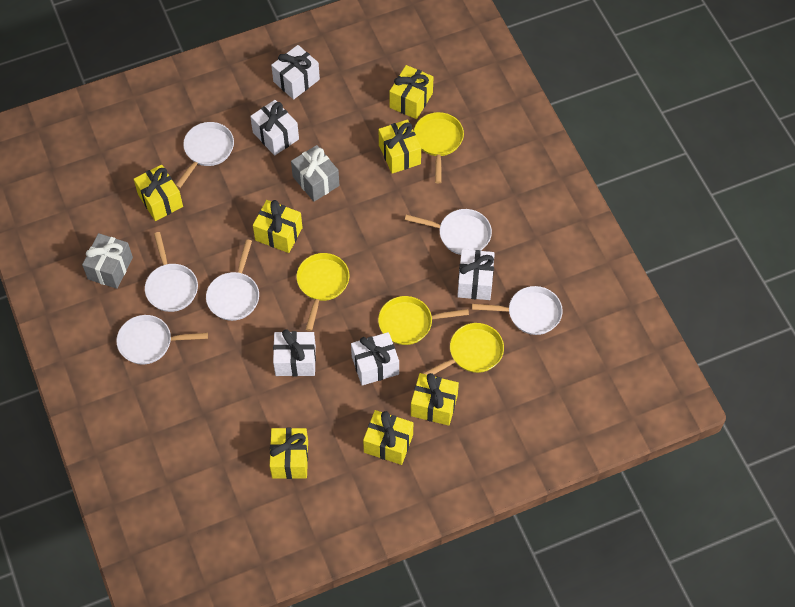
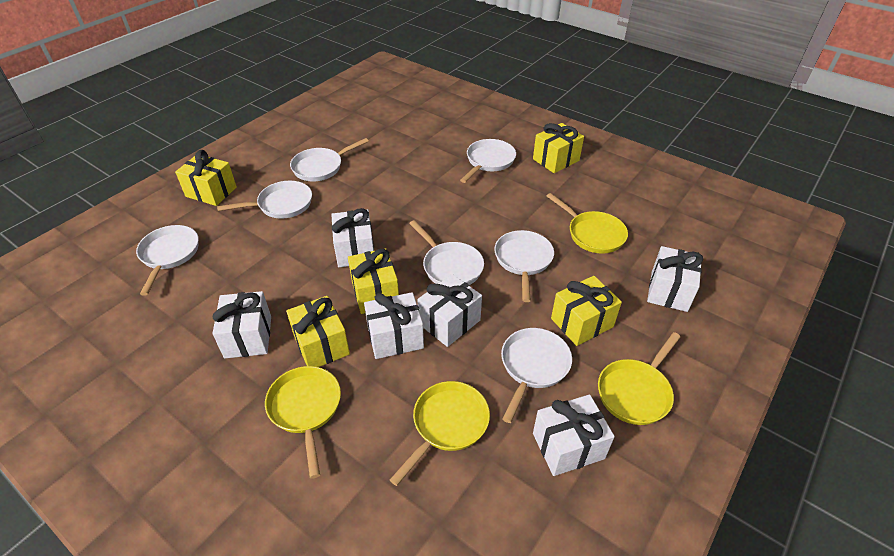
grey gift: 2 -> 0
white gift: 5 -> 6
white pan: 6 -> 7
yellow gift: 7 -> 5

